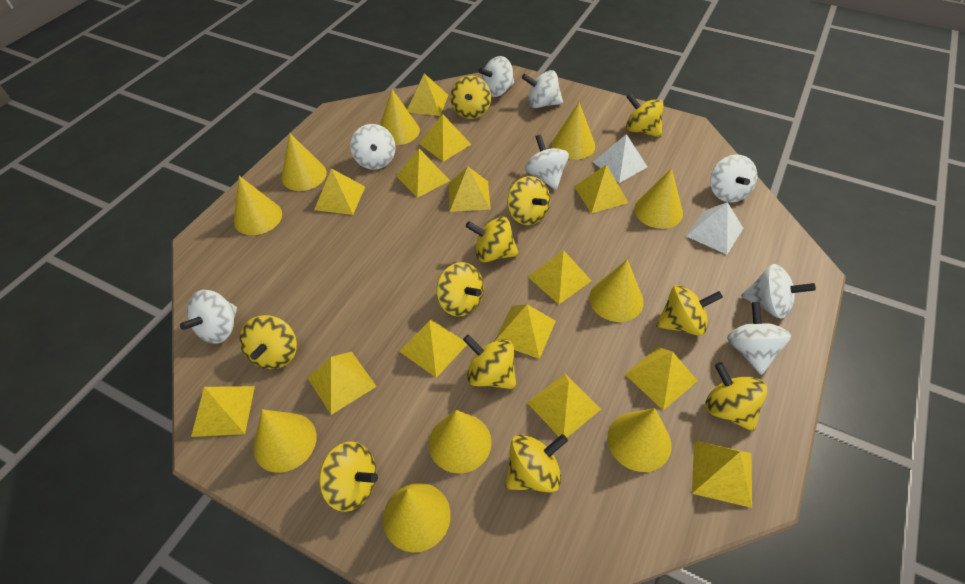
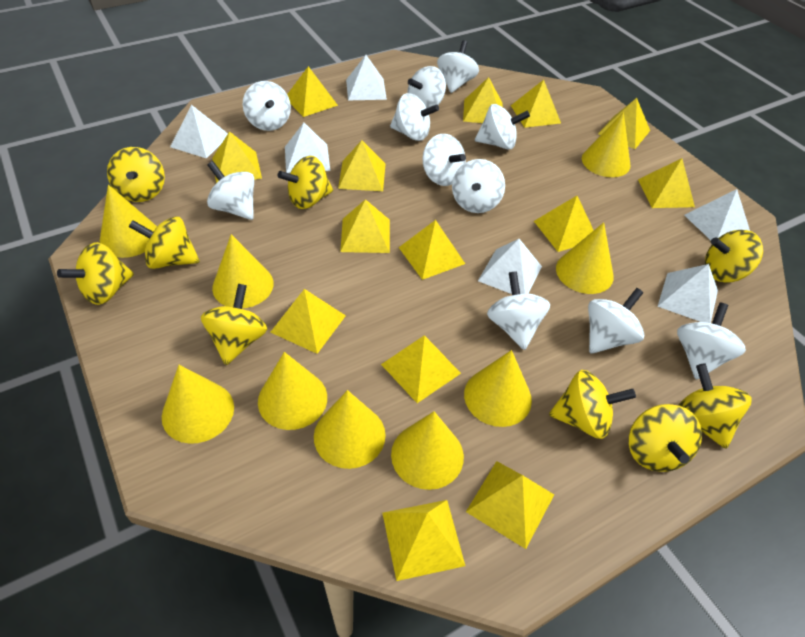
white pyramid: 2 -> 6
white spinning top: 8 -> 11
yellow cone: 10 -> 9
yellow spinning top: 11 -> 9

